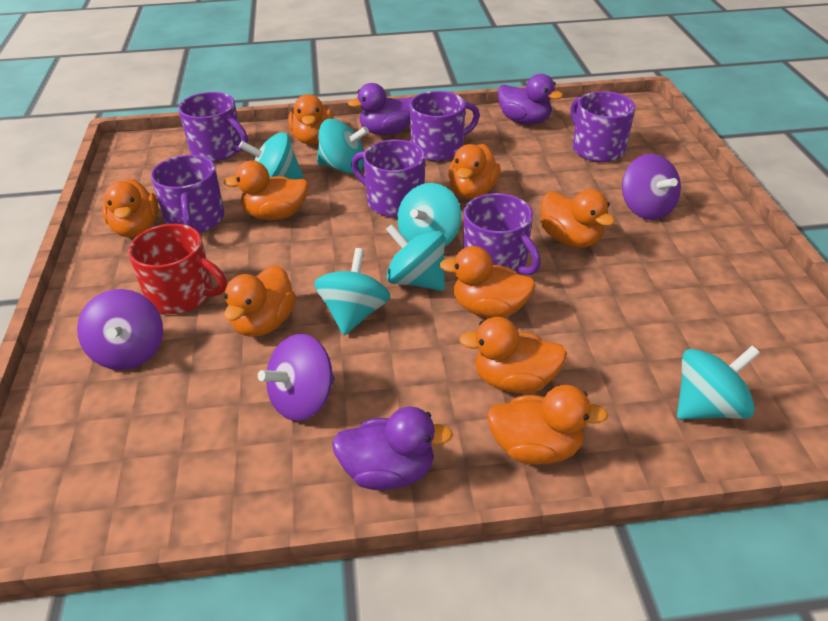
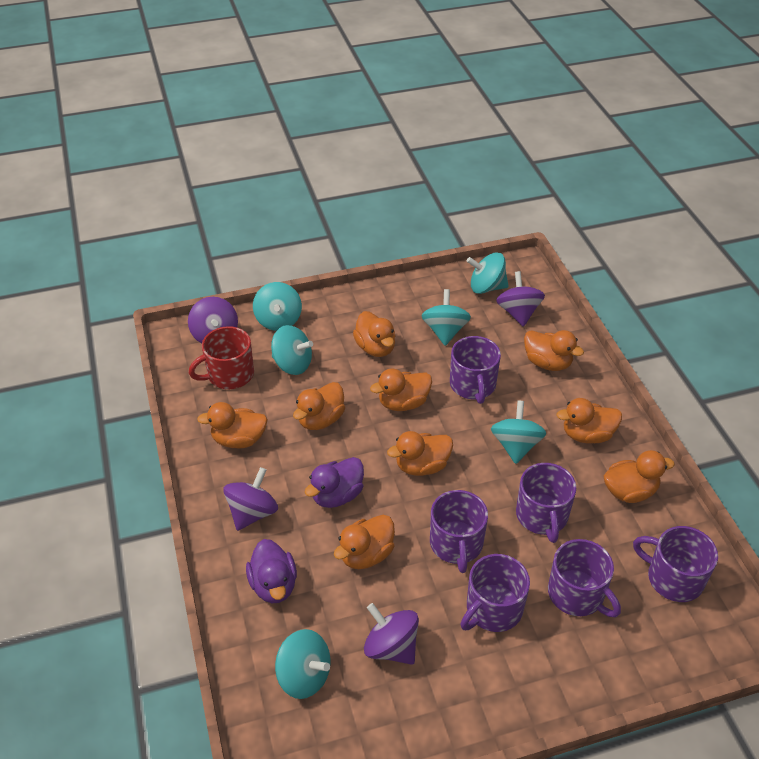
purple duck: 3 -> 2
purple spinning top: 3 -> 4

